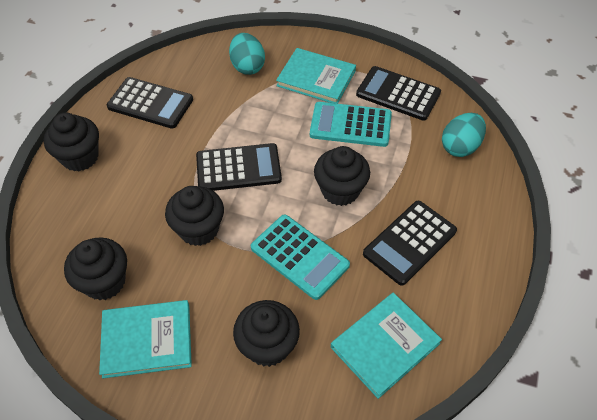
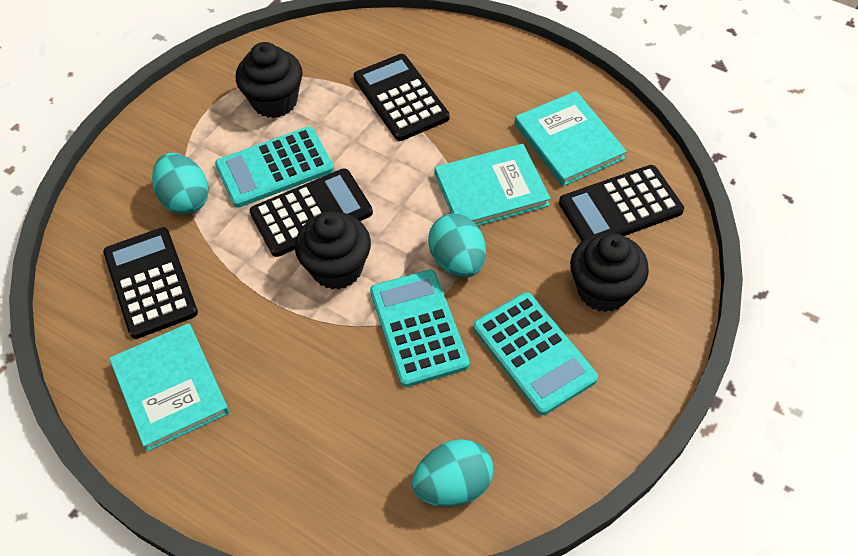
black cupcake: 5 -> 3
turquoise calculator: 2 -> 3
turquoise egg: 2 -> 3

